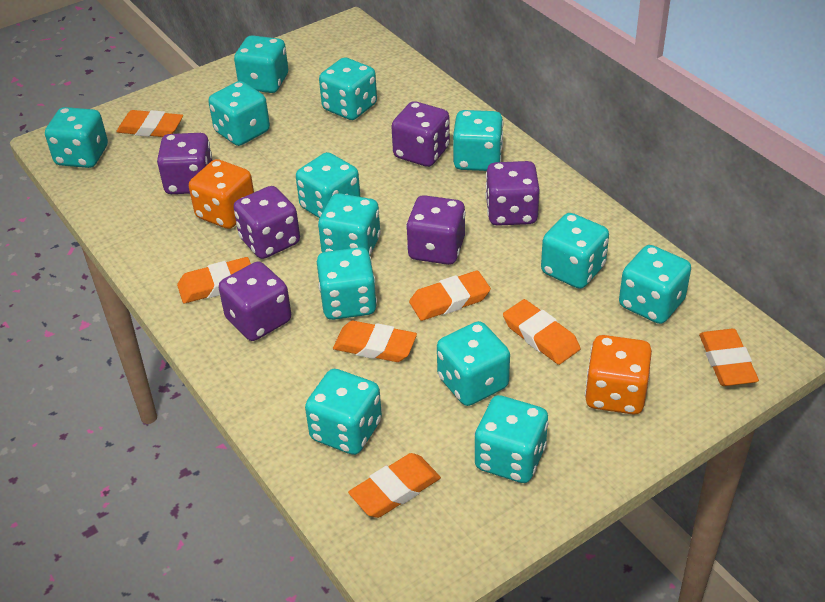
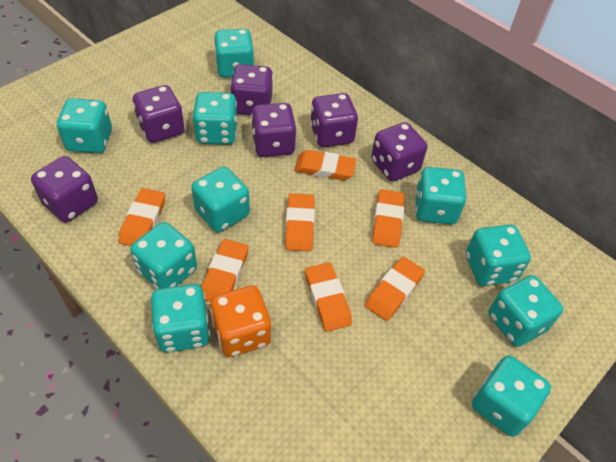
orange dice: 2 -> 1
turquoise dice: 13 -> 10

